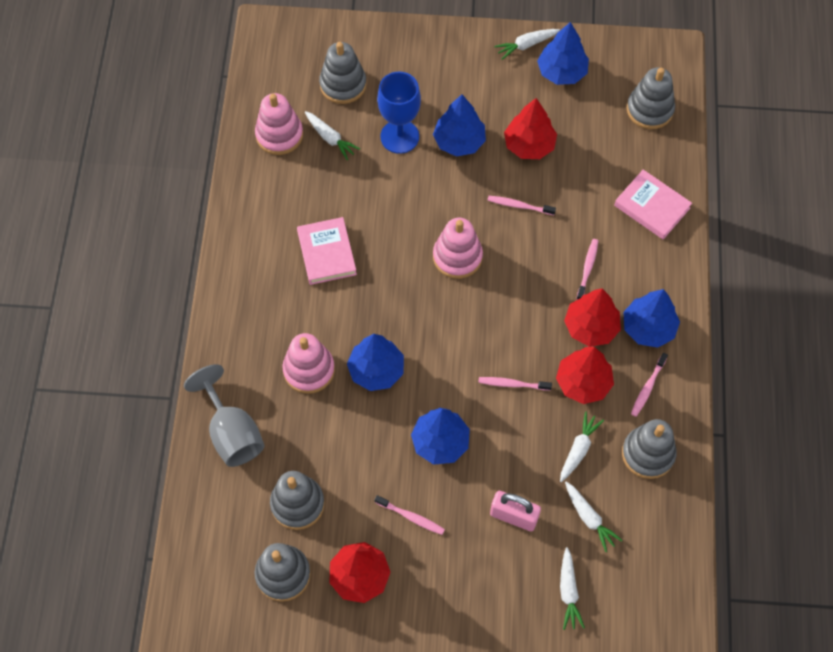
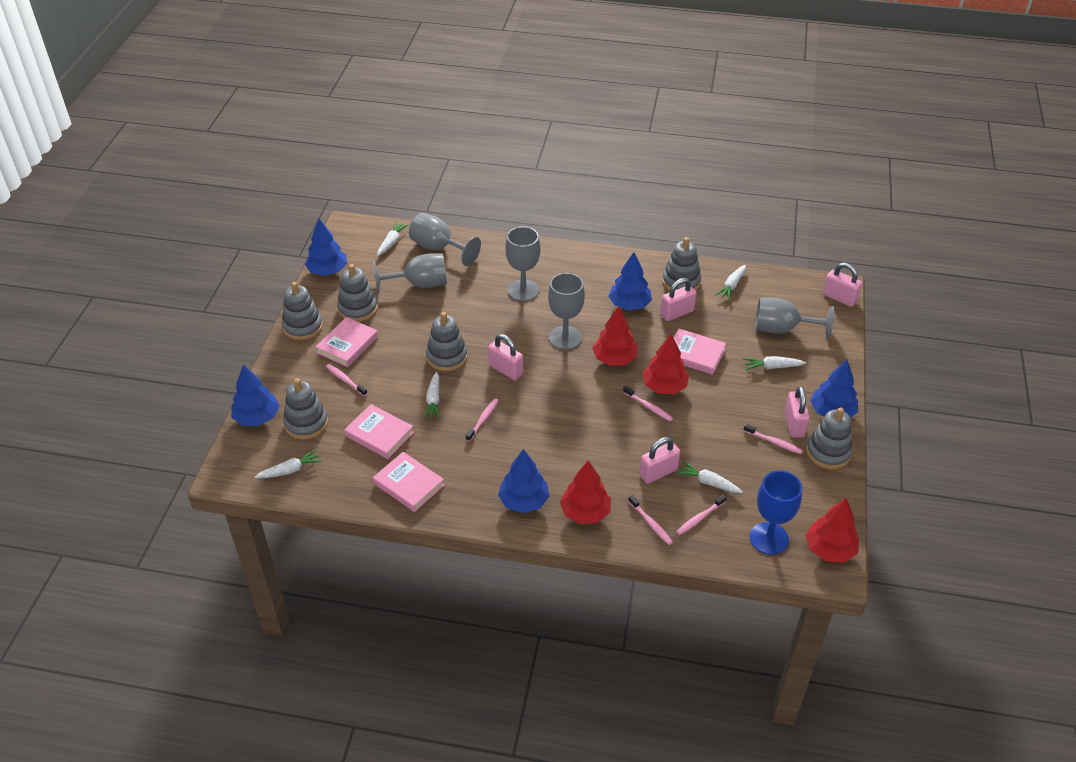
grey goblet: 1 -> 5
grey stacking toy: 5 -> 6
pink book: 2 -> 4
pink padlock: 1 -> 5
pink stacking toy: 3 -> 0
pink toothbrush: 5 -> 6
white carrot: 5 -> 6

